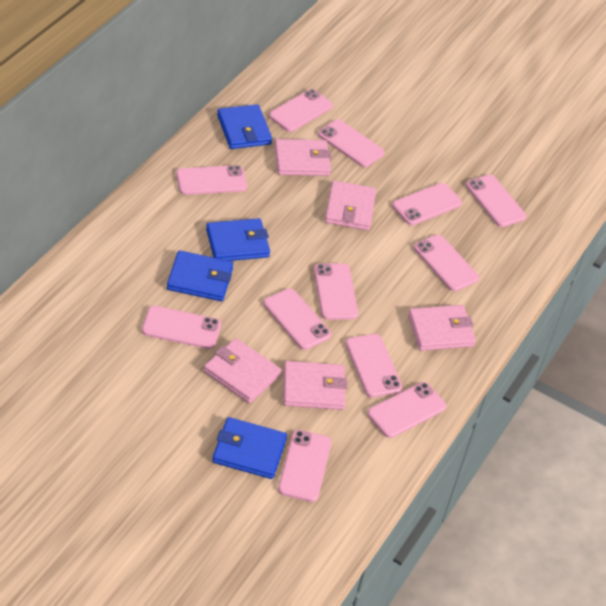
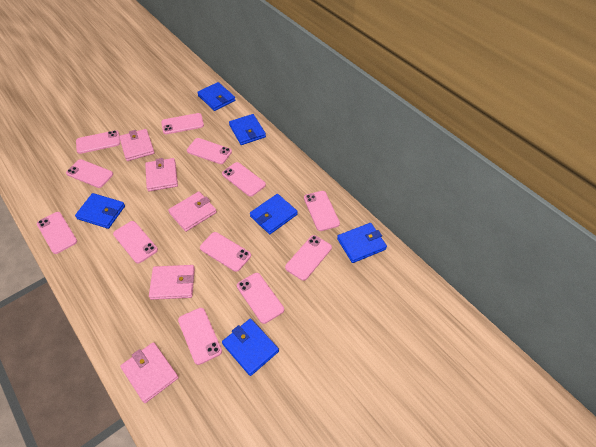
blue wallet: 4 -> 6

